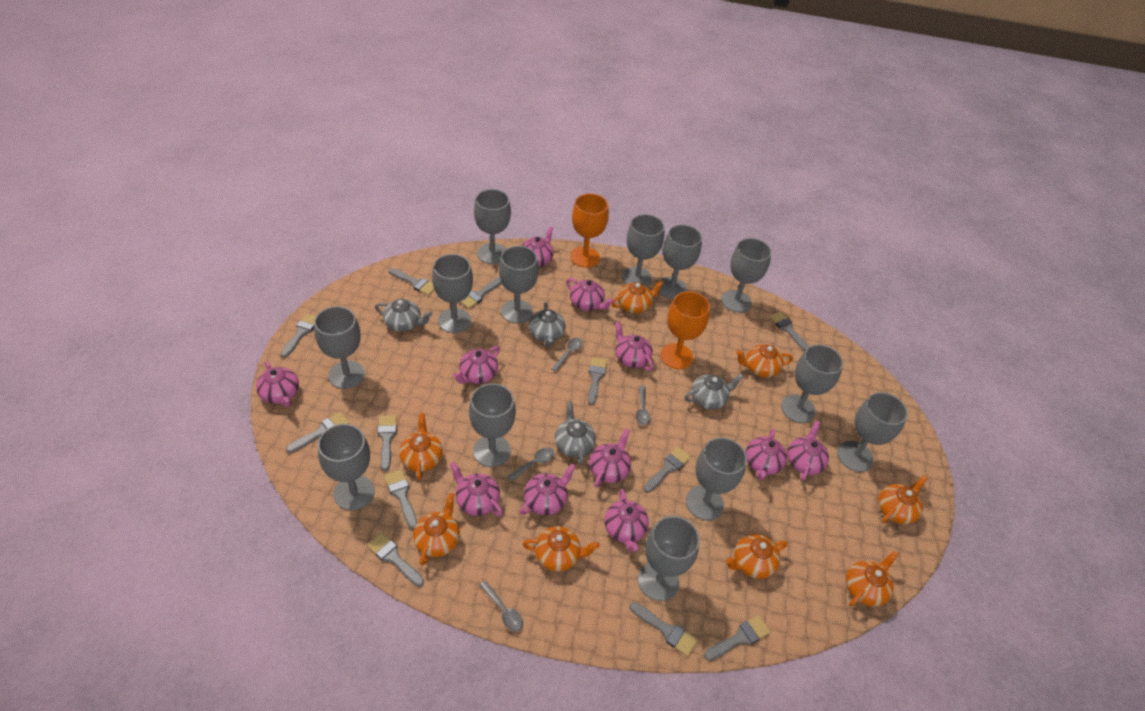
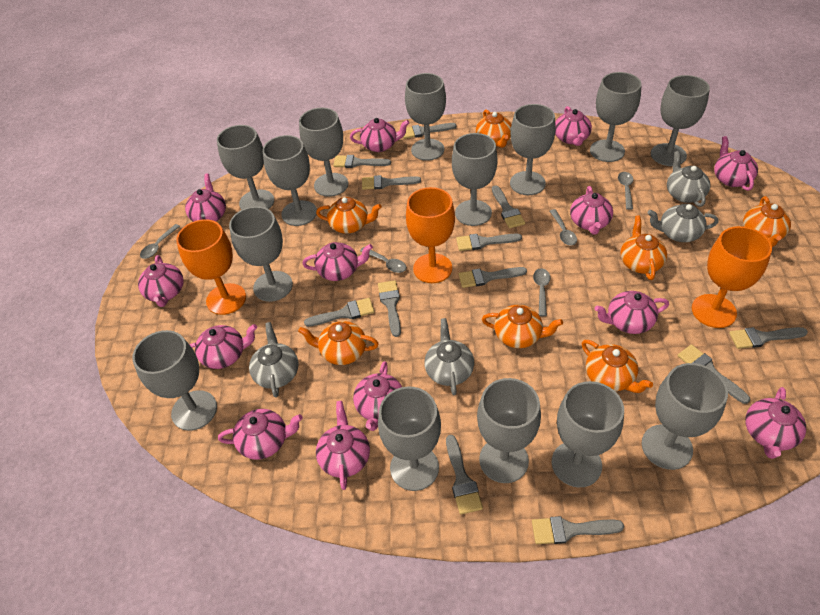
grey goblet: 13 -> 14
grey spoon: 4 -> 5
orange goblet: 2 -> 3
orange teapot: 8 -> 7
pink teapot: 11 -> 13

